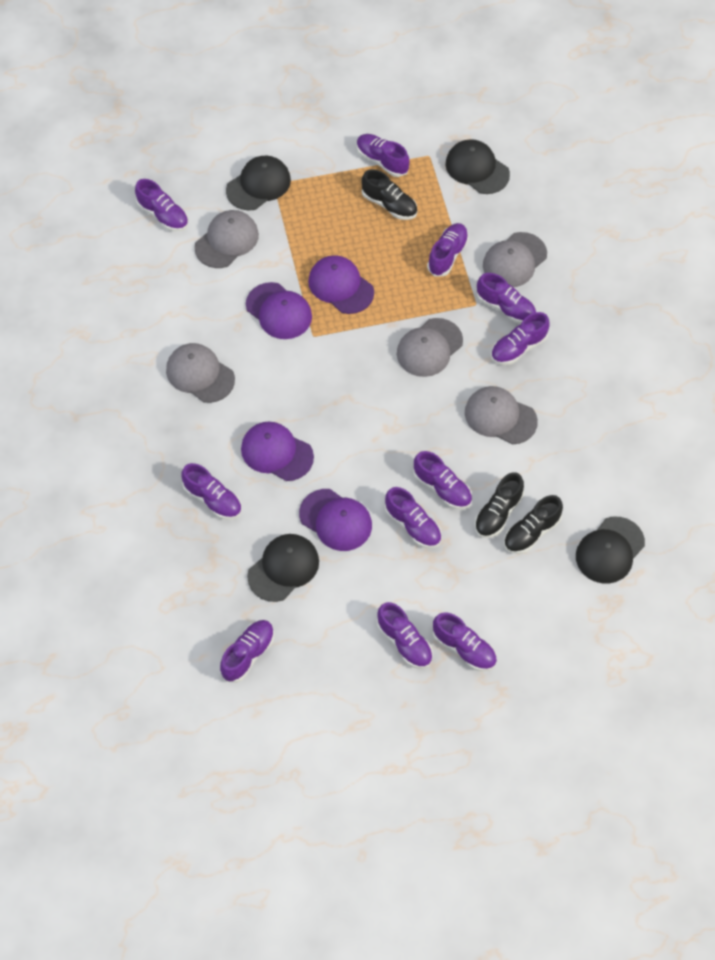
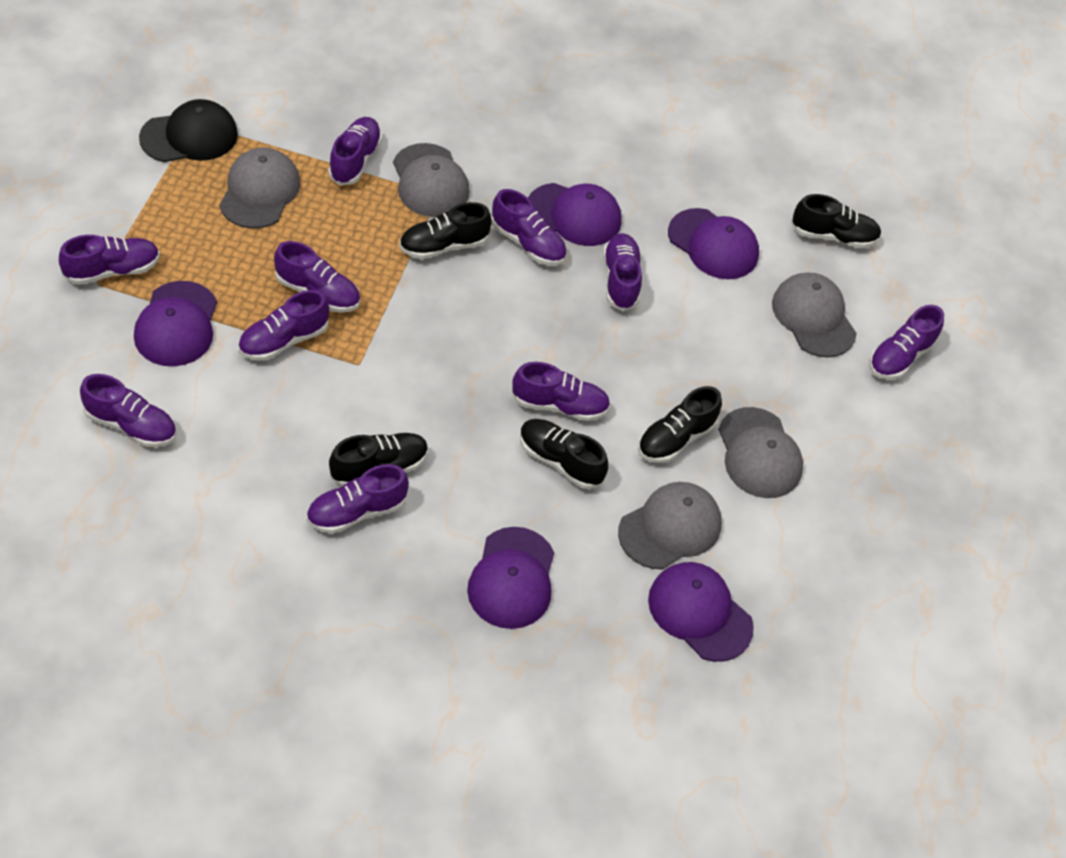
black cap: 4 -> 1
black shoe: 3 -> 5
purple cap: 4 -> 5
purple shoe: 11 -> 10

